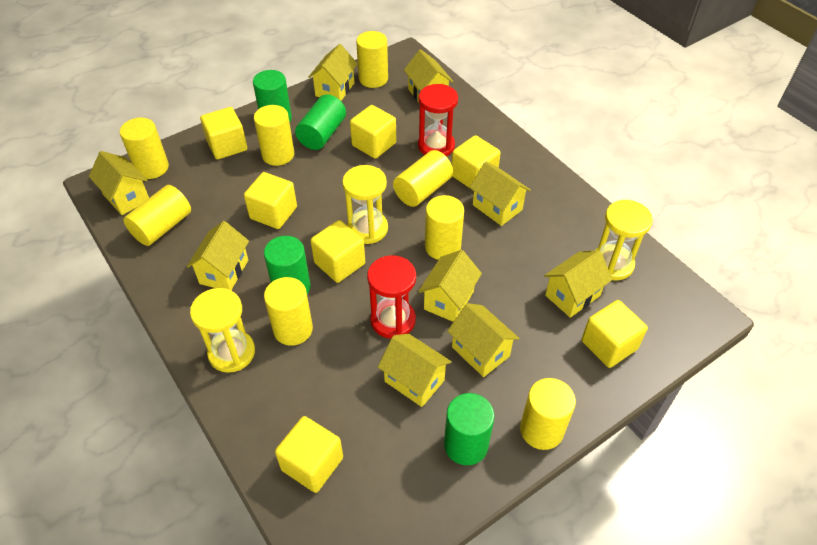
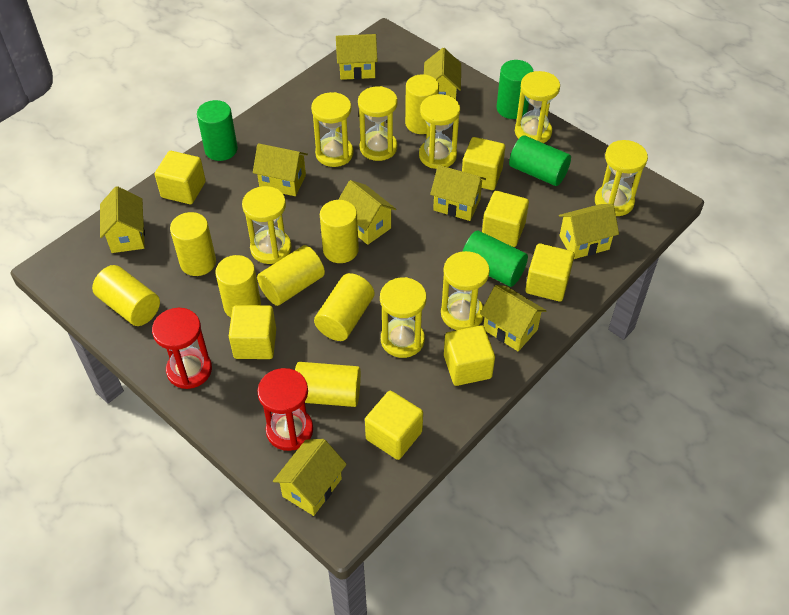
yellow hourglass: 3 -> 8

